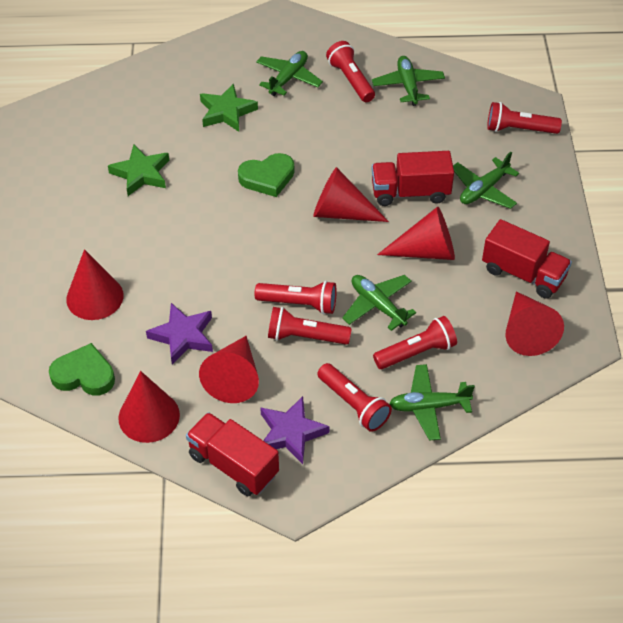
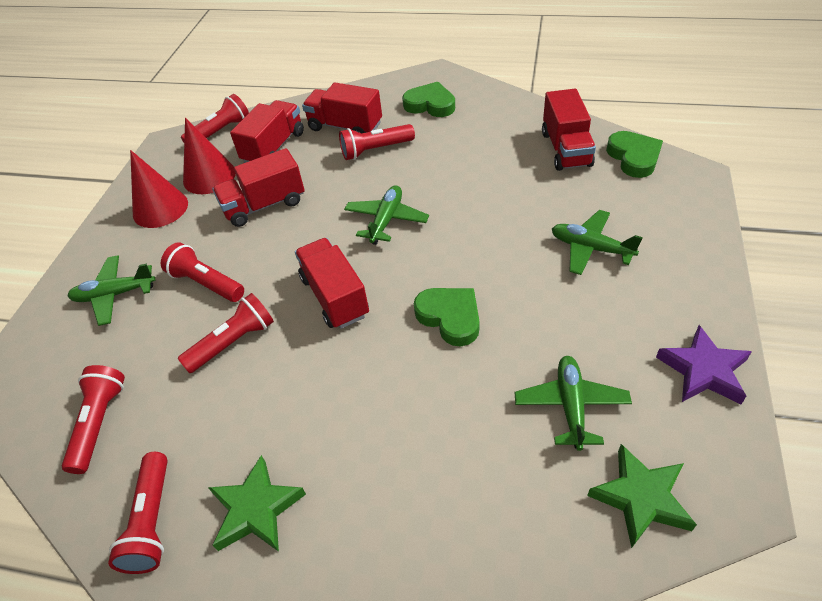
green heart: 2 -> 3
green plane: 5 -> 4
purple star: 2 -> 1
red cone: 6 -> 2
red truck: 3 -> 5

